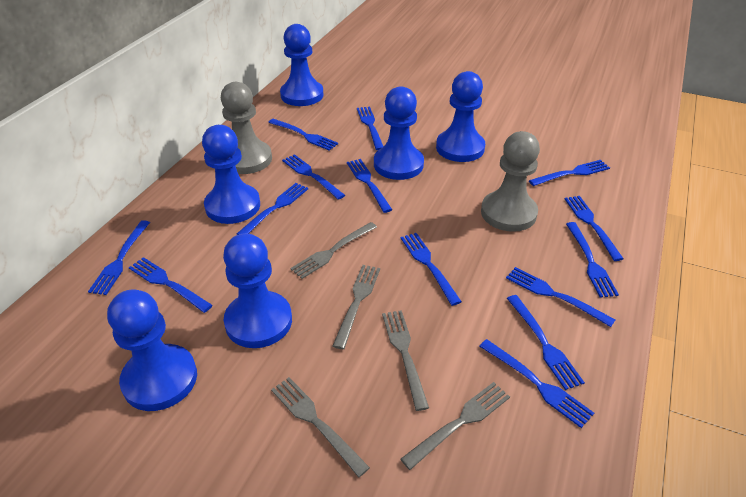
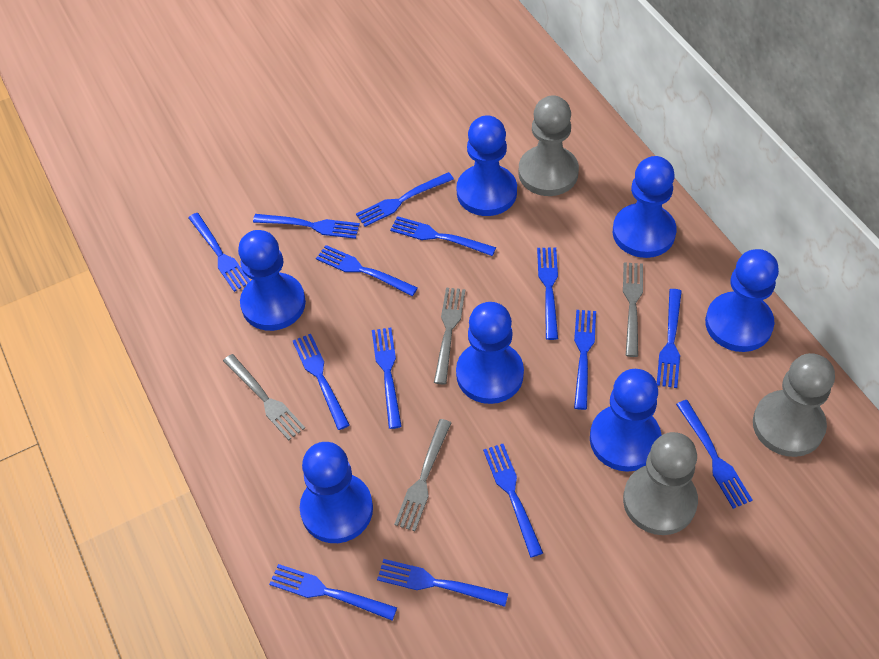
blue pawn: 6 -> 7
grey fork: 5 -> 4
grey pawn: 2 -> 3

